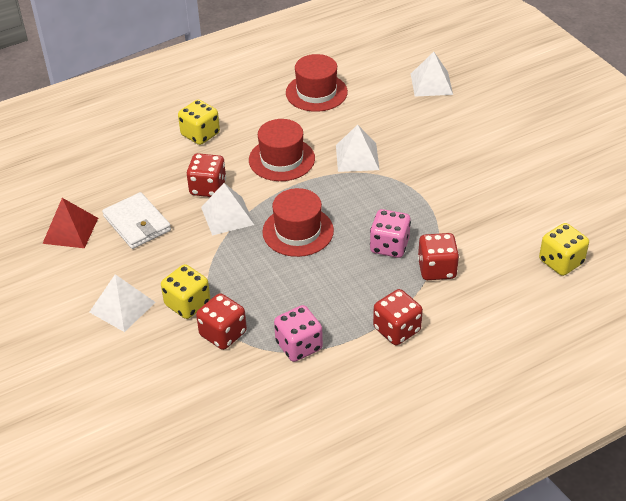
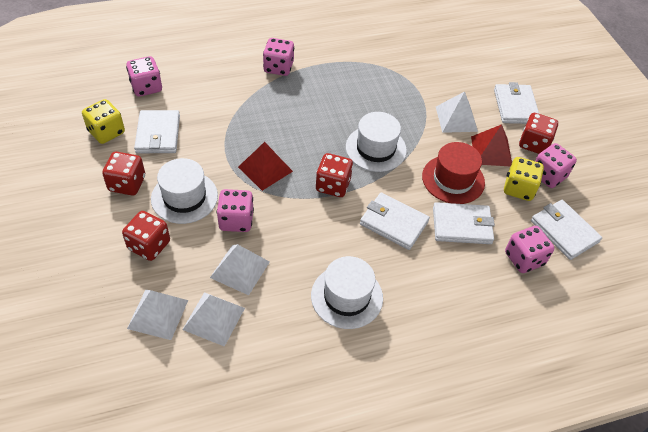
pink dice: 2 -> 5
red hat: 3 -> 1
red pyramid: 1 -> 2
white hat: 0 -> 3
white wallet: 1 -> 5
yellow dice: 3 -> 2

